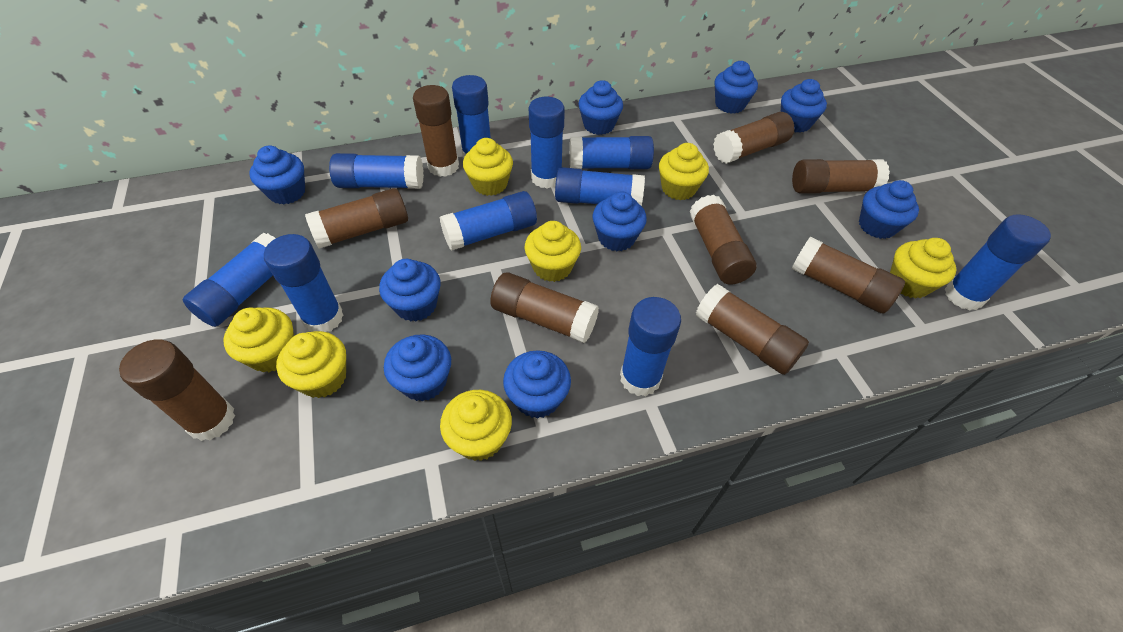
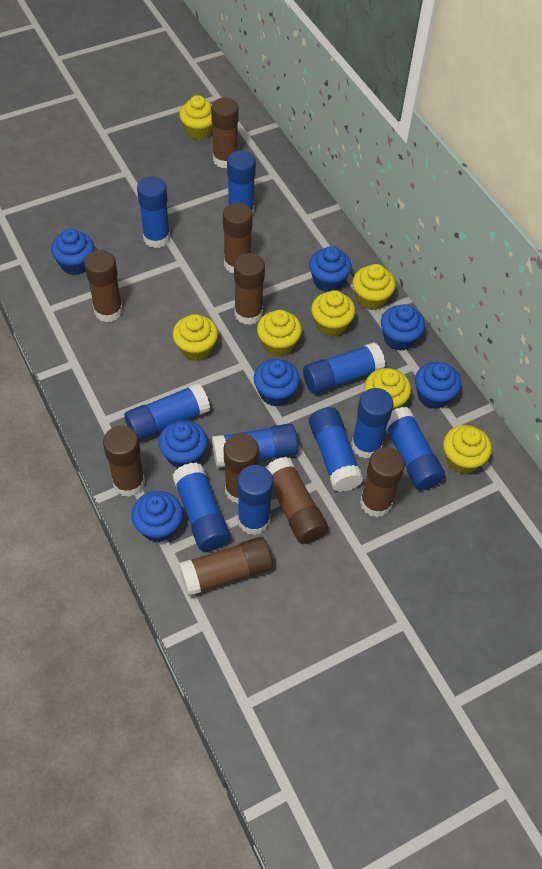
blue cupcake: 9 -> 7

